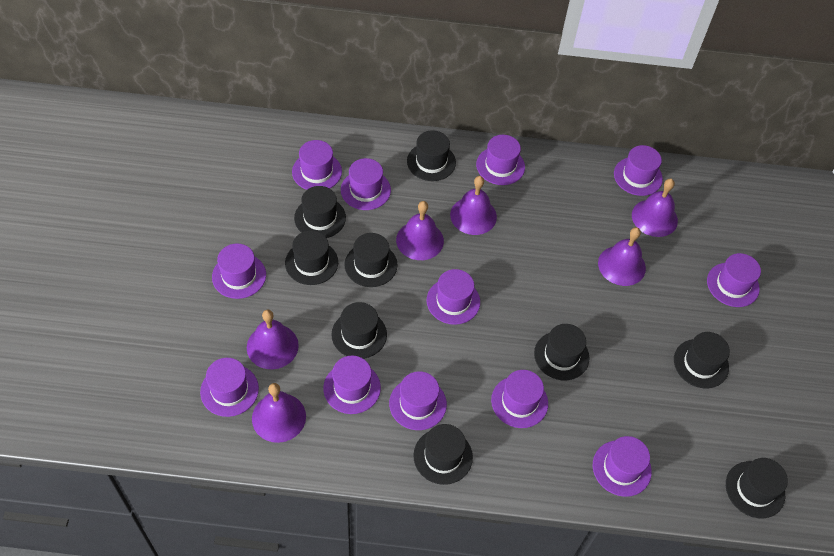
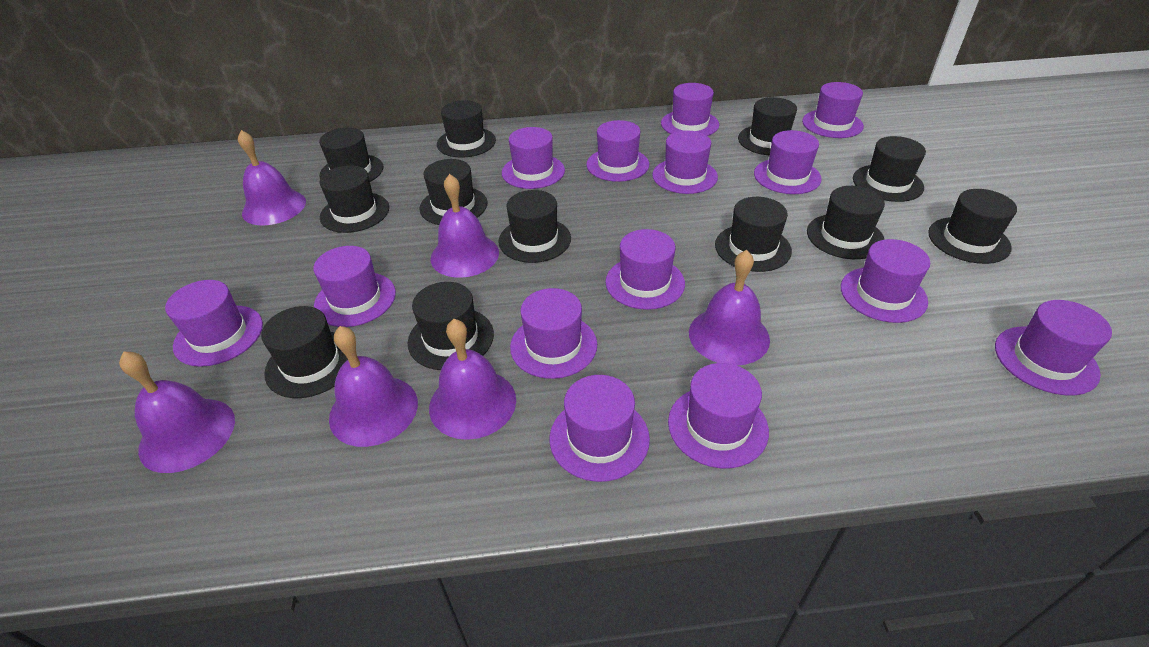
black hat: 9 -> 12
purple hat: 12 -> 14

